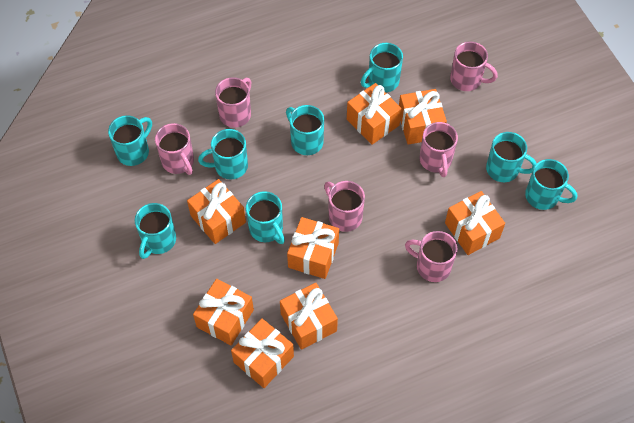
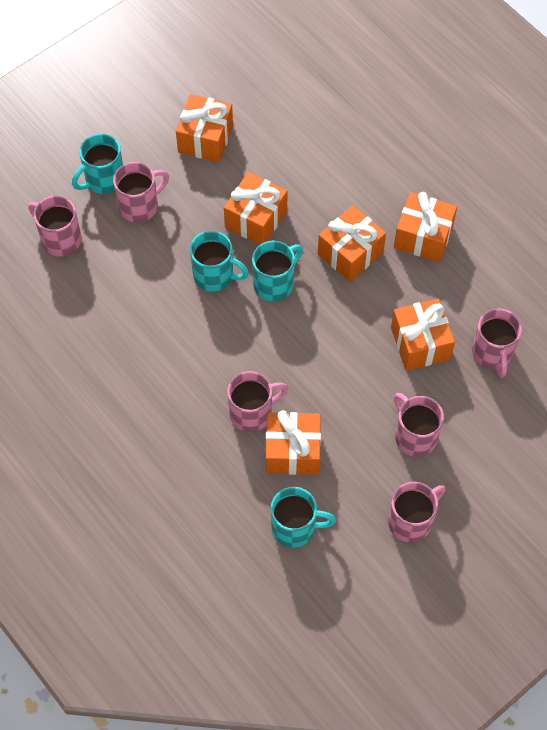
orange gift: 8 -> 6
turquoise mug: 8 -> 4

